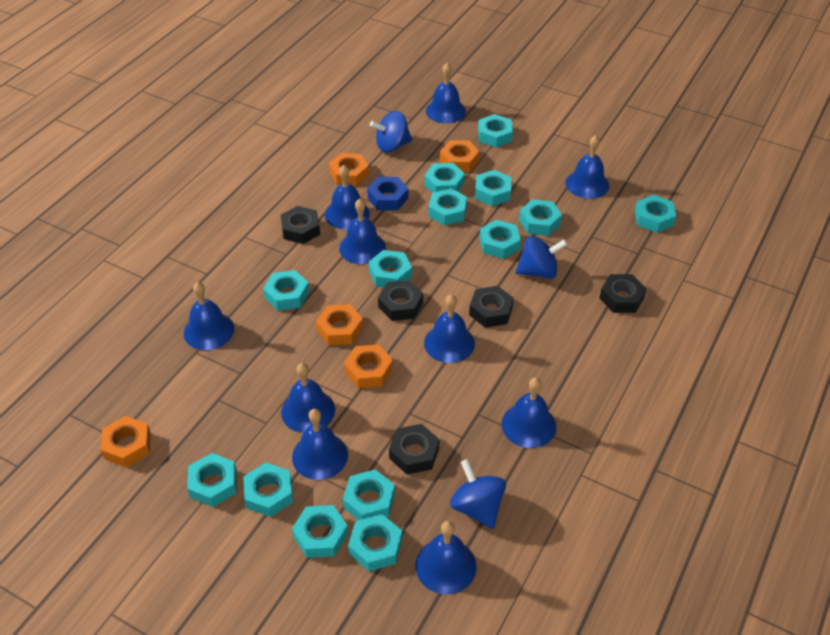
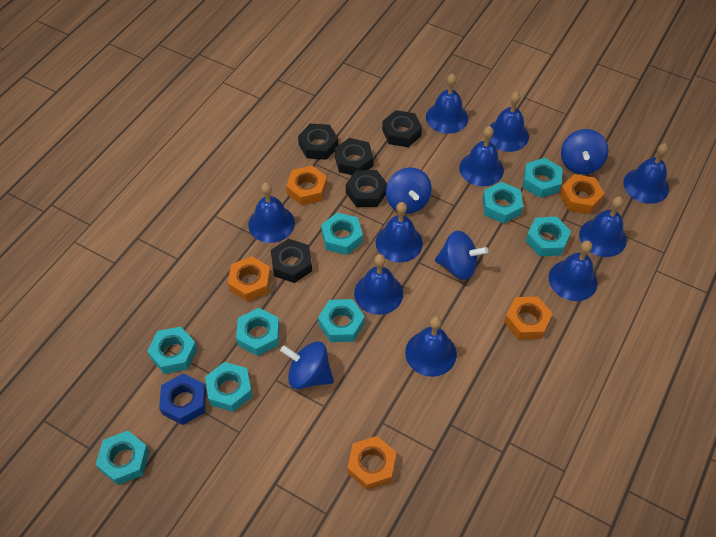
blue spinning top: 3 -> 4
turquoise nut: 14 -> 9

